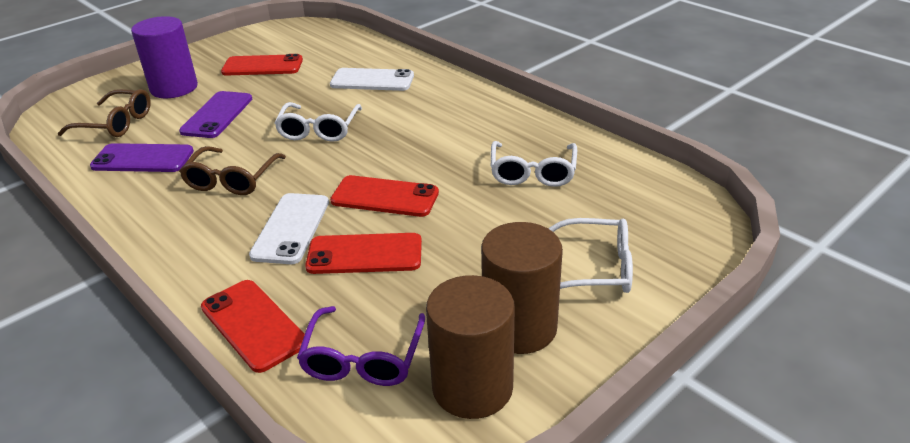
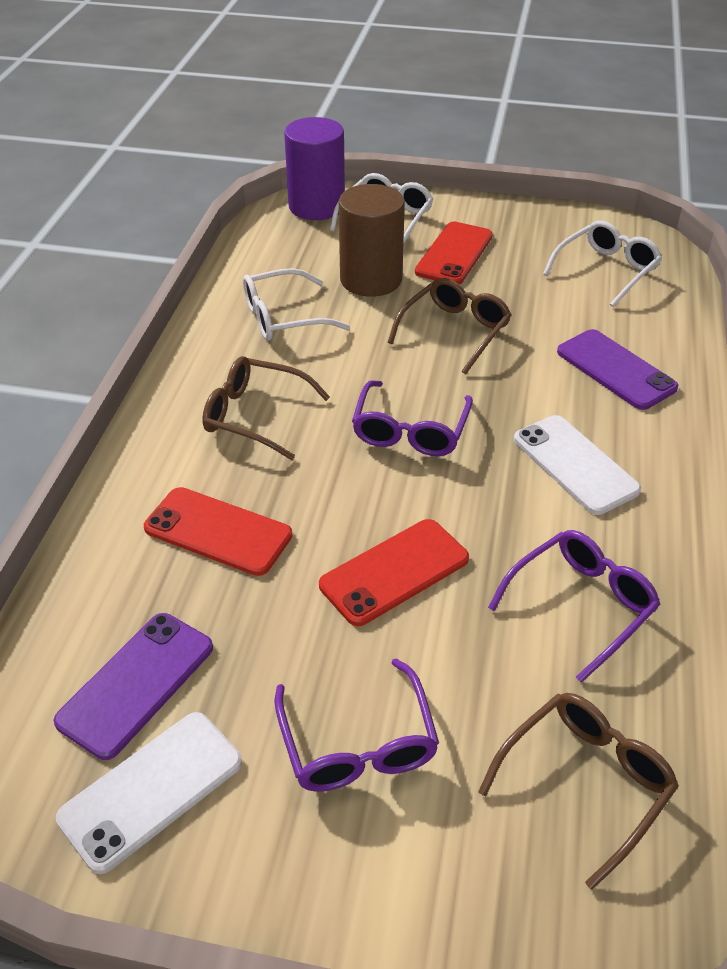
brown cylinder: 2 -> 1
brown glasses: 2 -> 3
purple glasses: 1 -> 3
red phone: 4 -> 3

